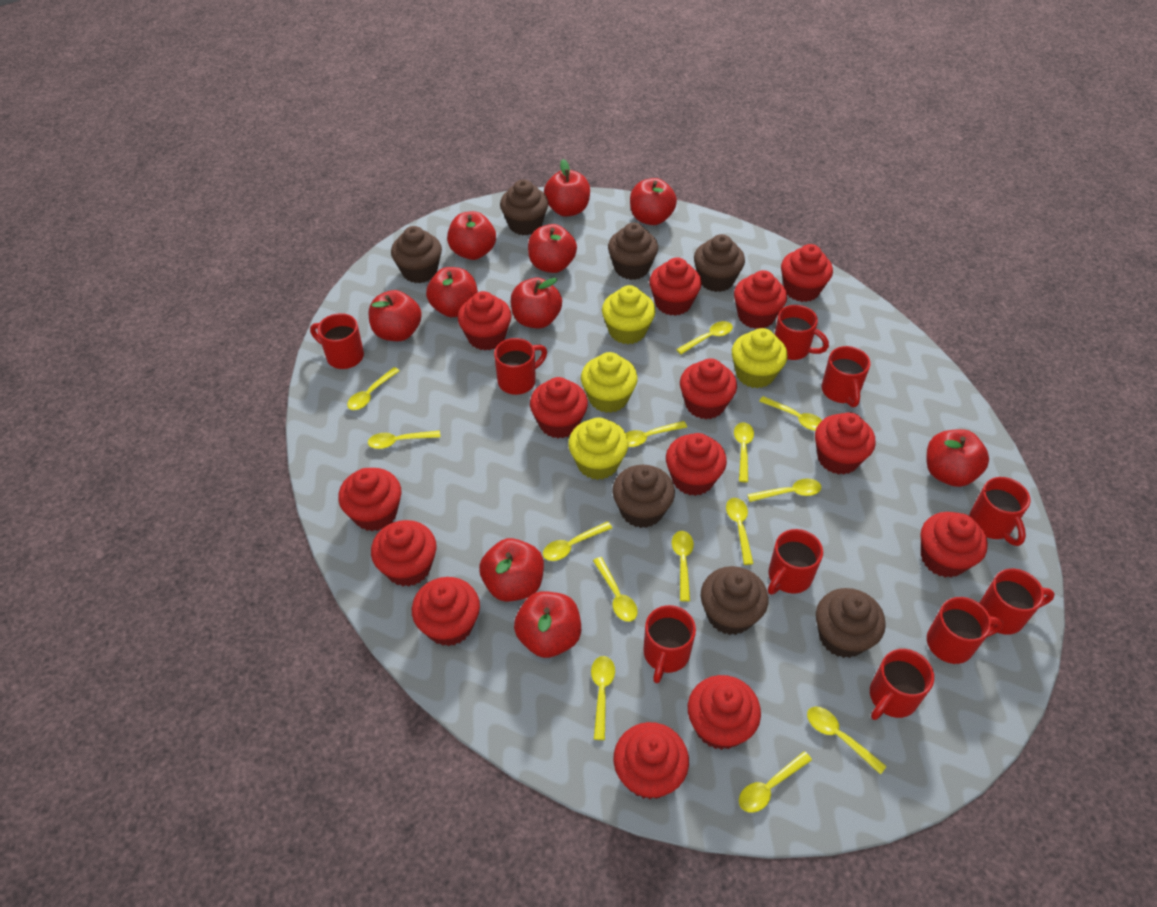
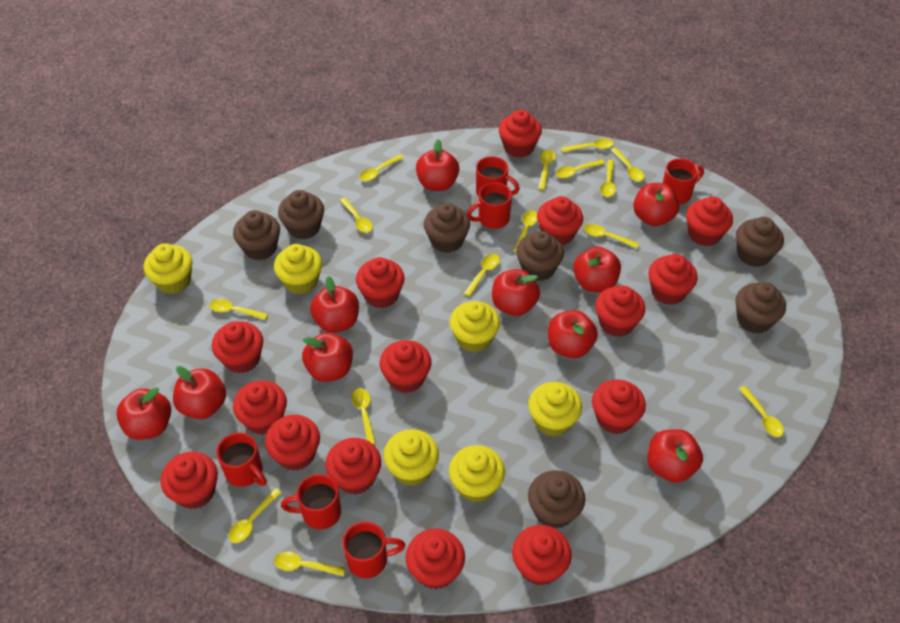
red cupcake: 14 -> 15
red mug: 10 -> 6
yellow cupcake: 4 -> 6
yellow spoon: 14 -> 15

